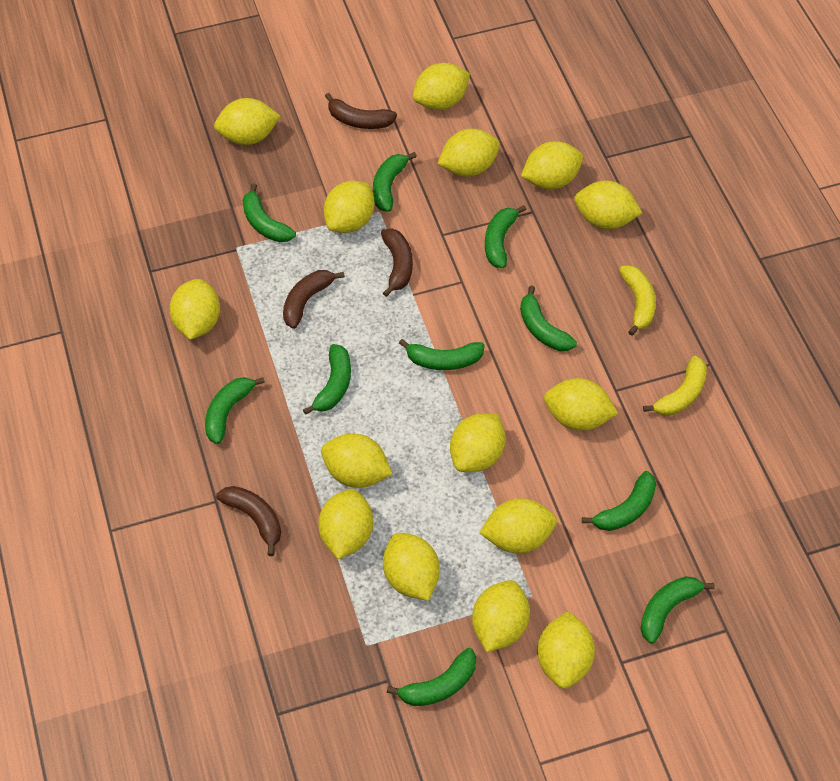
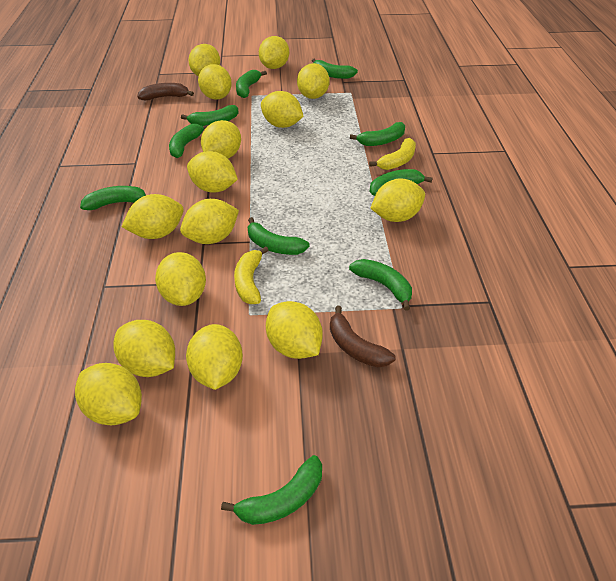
brown banana: 4 -> 2

